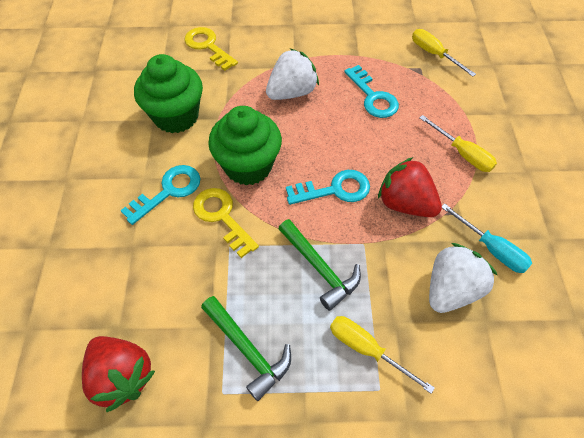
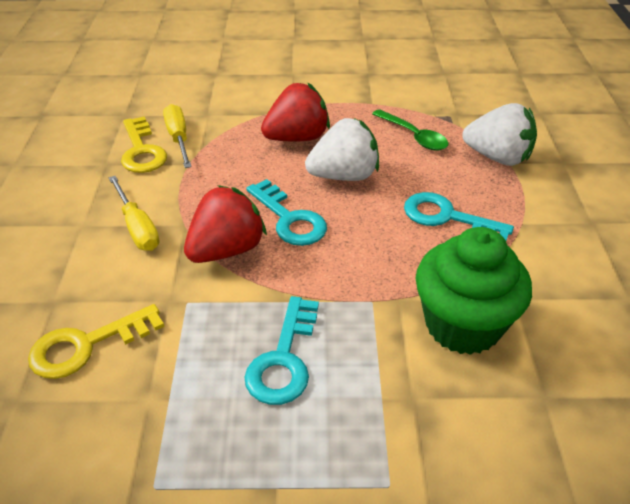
green cupcake: 2 -> 1
green hammer: 2 -> 0
green spoon: 0 -> 1
turquoise screwdriver: 1 -> 0
yellow screwdriver: 3 -> 2

